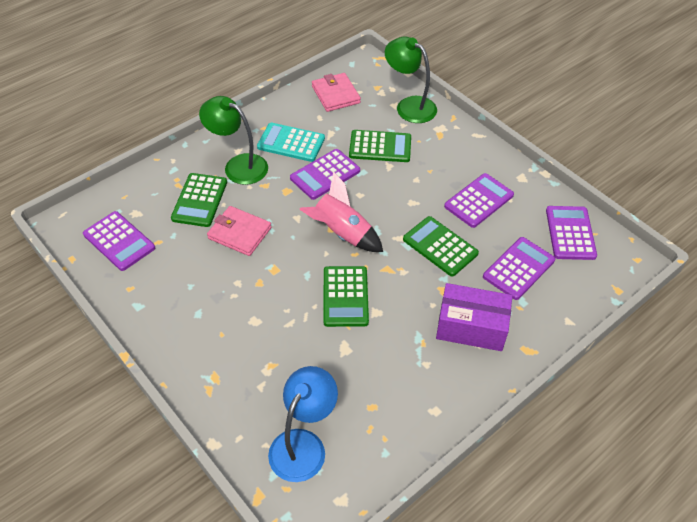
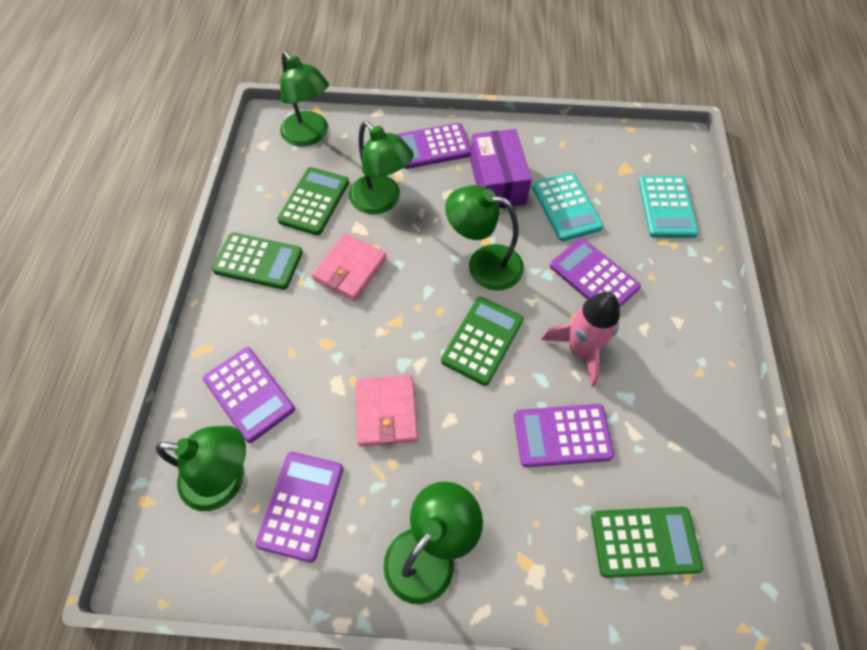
blue lamp: 1 -> 0
green lamp: 2 -> 5
turquoise calculator: 1 -> 2

